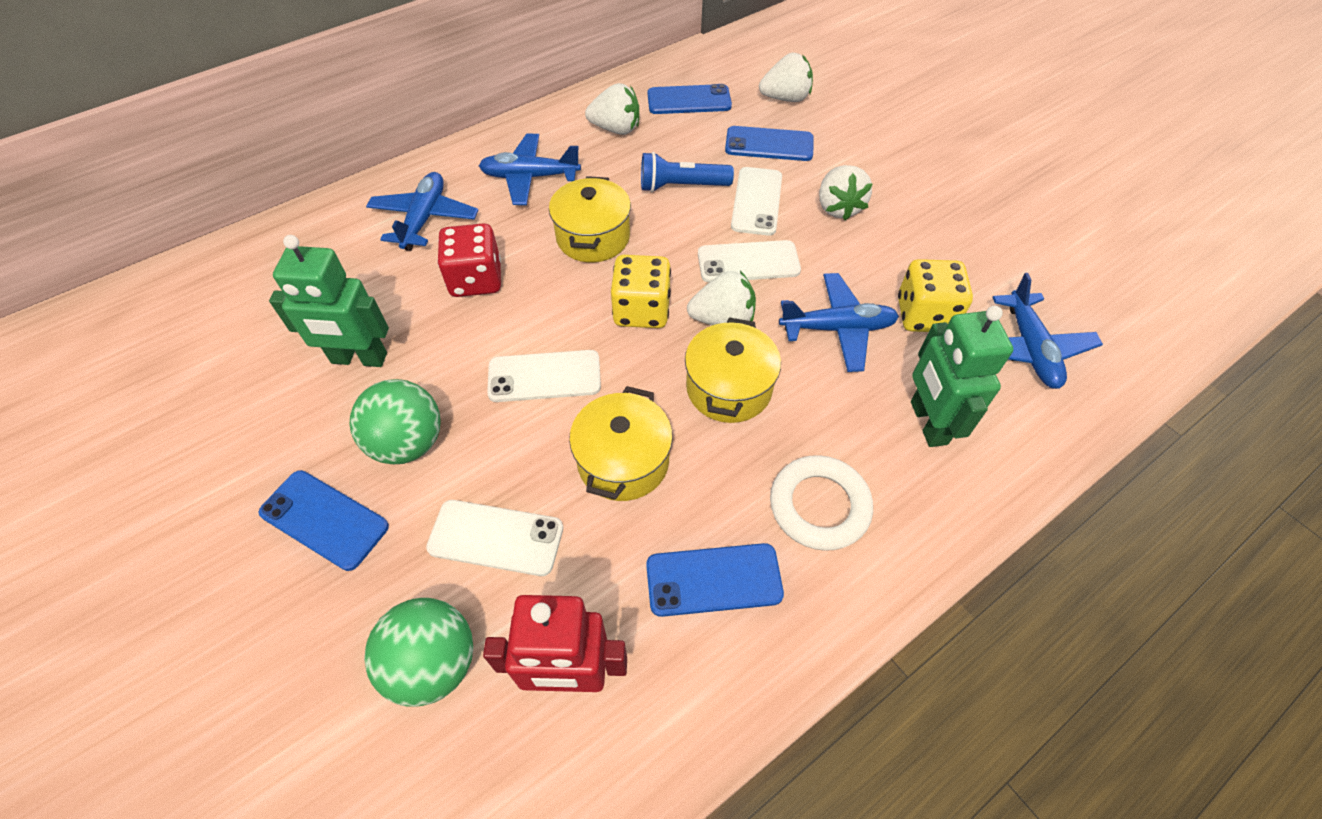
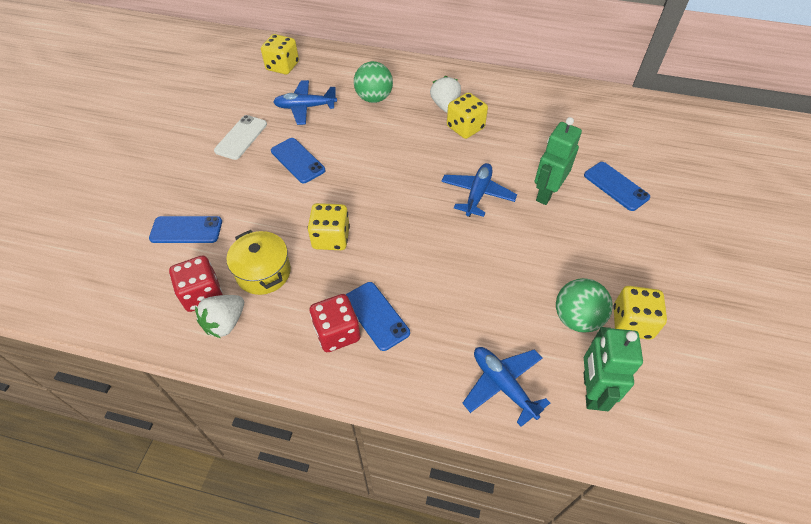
blue flashlight: 1 -> 0
blue plane: 4 -> 3
red dice: 1 -> 2
red robot: 1 -> 0
white phone: 4 -> 1
white ring: 1 -> 0
white strawberry: 4 -> 2
yellow dice: 2 -> 4
yellow pot: 3 -> 1

